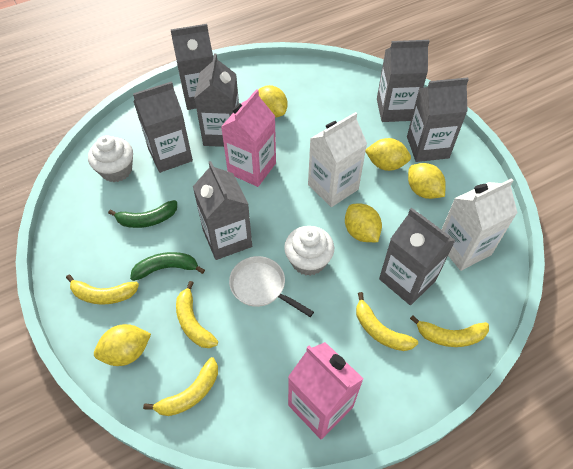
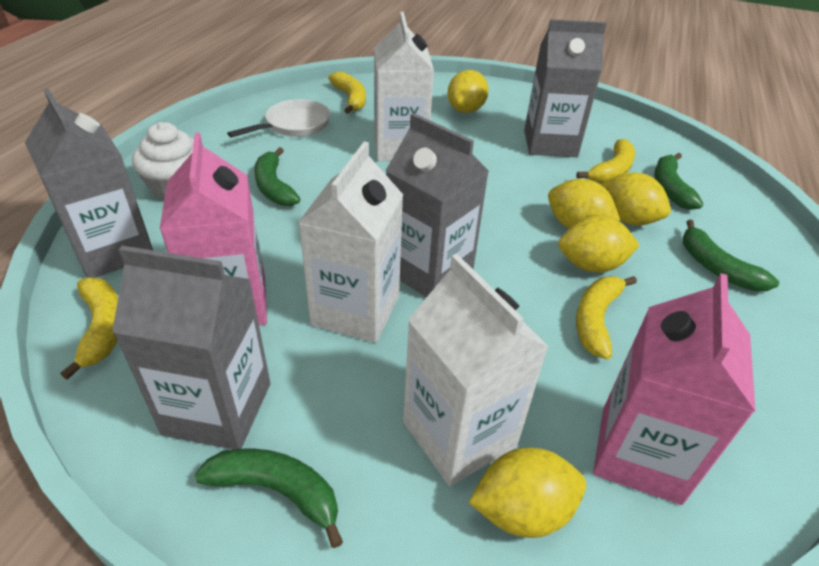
green banana: 2 -> 4
grey carton: 7 -> 4
white carton: 2 -> 3
white cupcake: 2 -> 1
yellow banana: 5 -> 4

